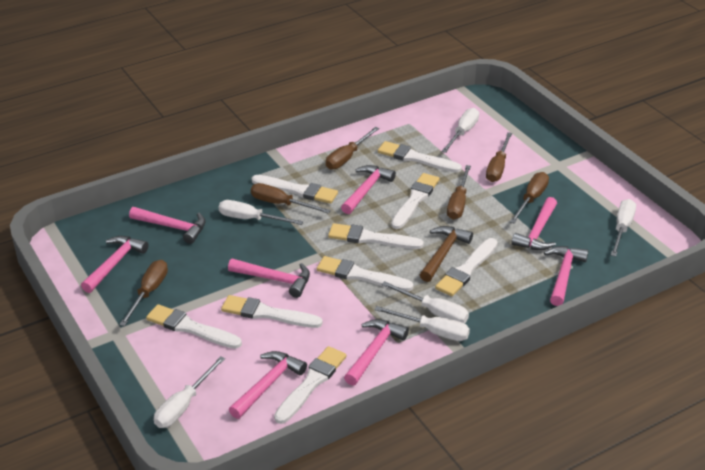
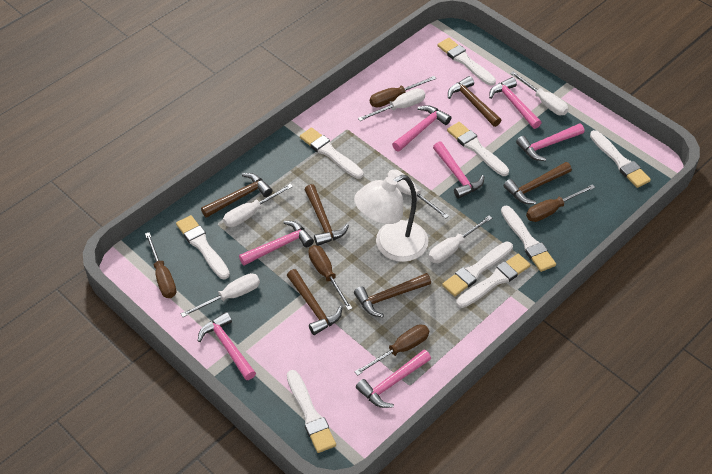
brown hammer: 1 -> 6
brown screwdriver: 6 -> 5
pink hammer: 8 -> 7
white lamp: 0 -> 1

